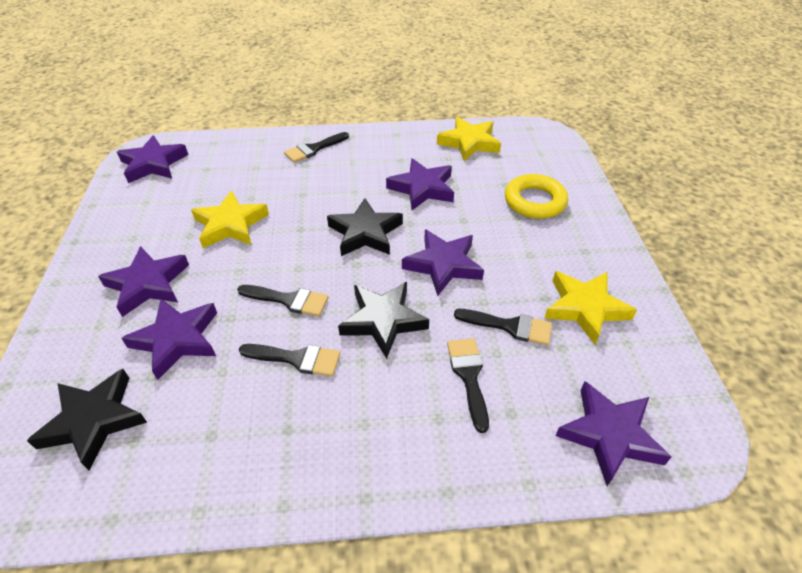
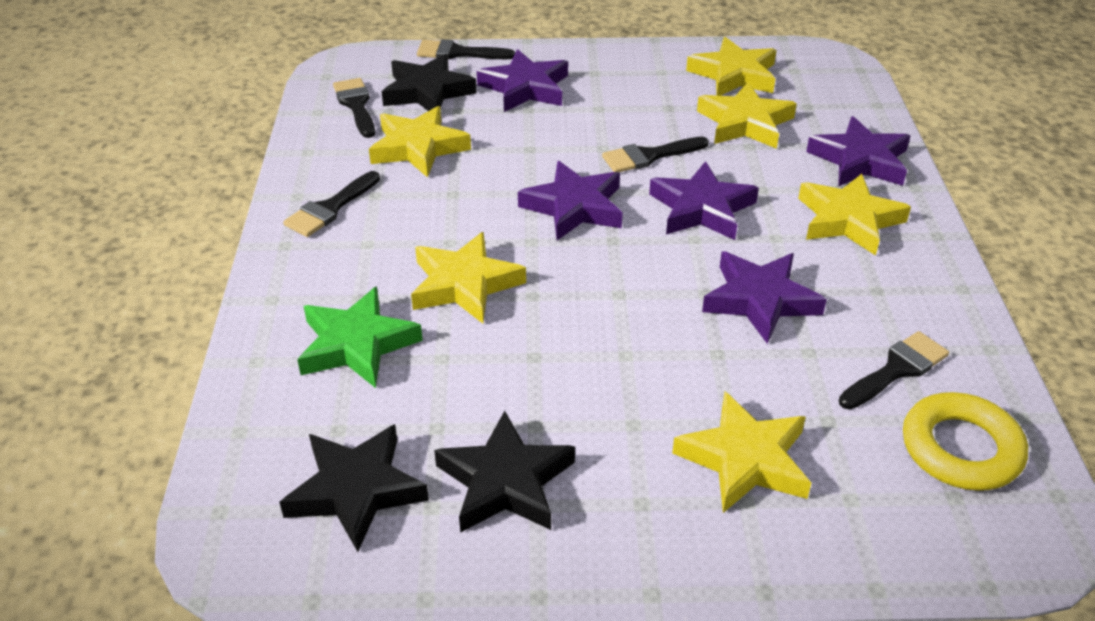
green star: 0 -> 1
purple star: 6 -> 5
yellow star: 3 -> 6

